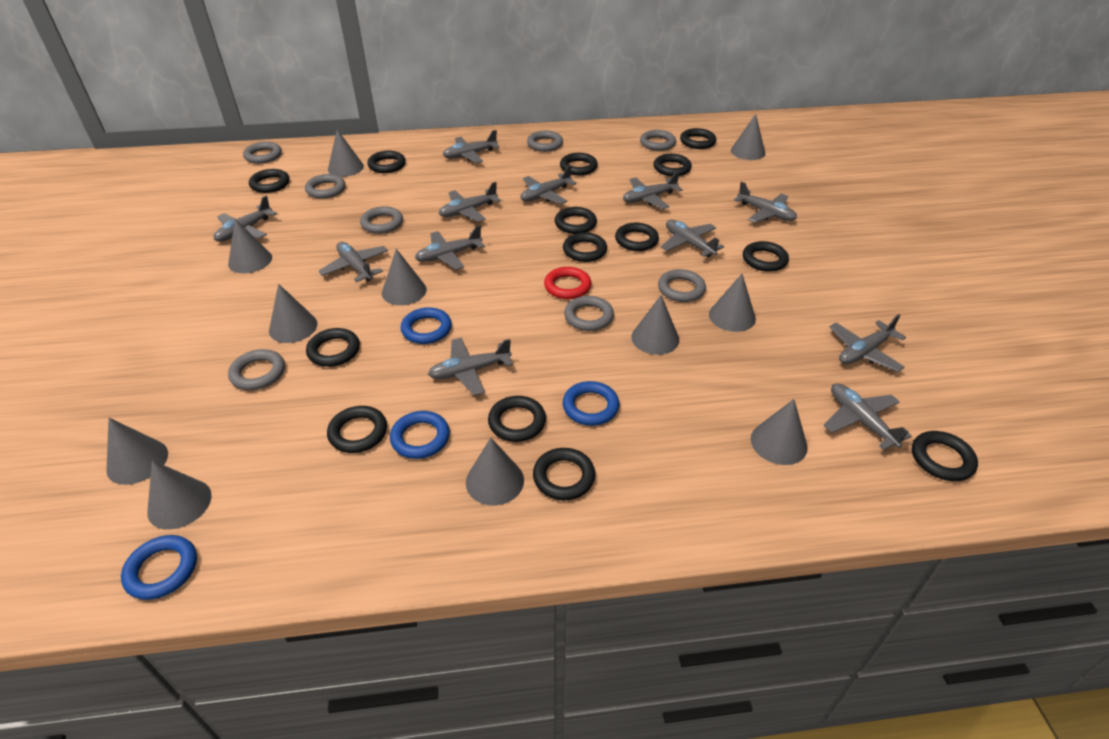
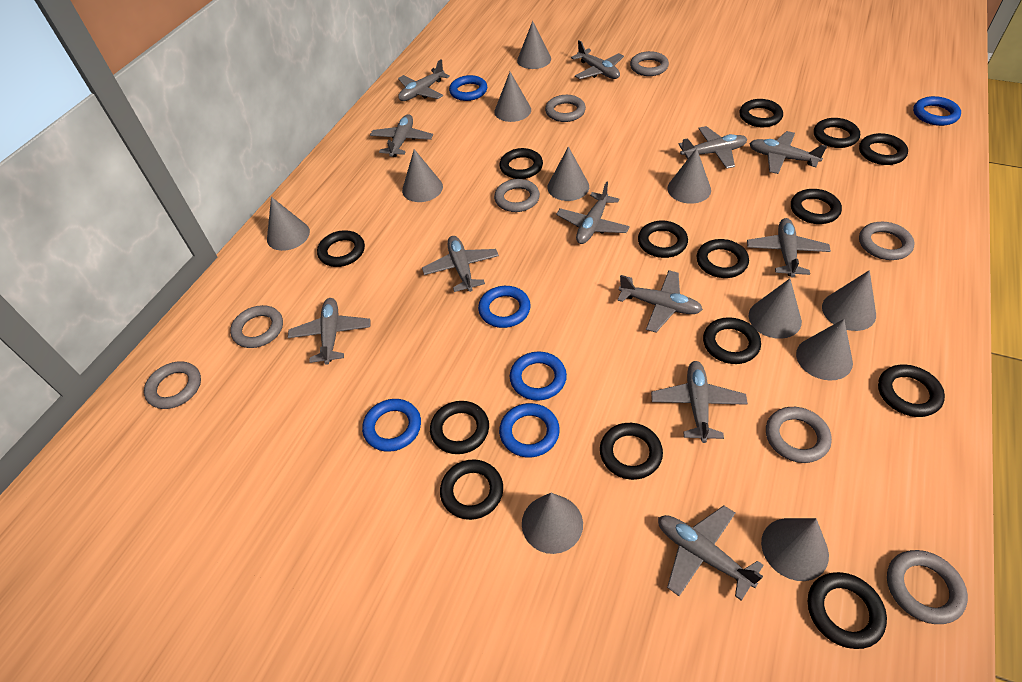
blue ring: 4 -> 6
red ring: 1 -> 0

